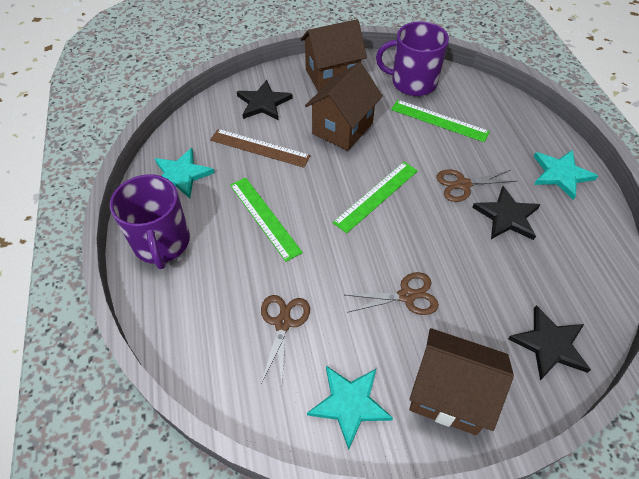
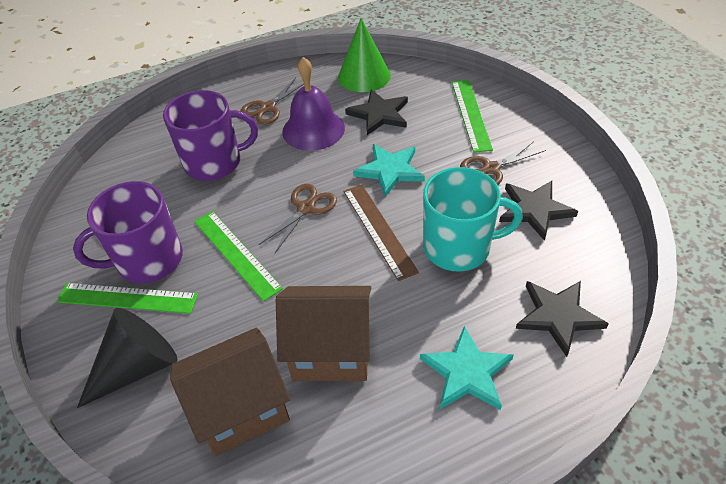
black cone: 0 -> 1
brown house: 3 -> 2
green cone: 0 -> 1
purple bell: 0 -> 1
turquoise mug: 0 -> 1
turquoise star: 3 -> 2

